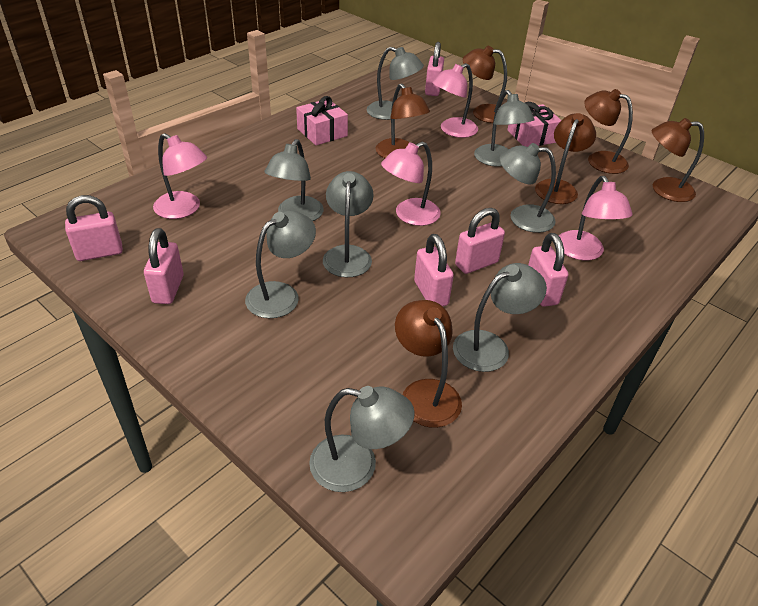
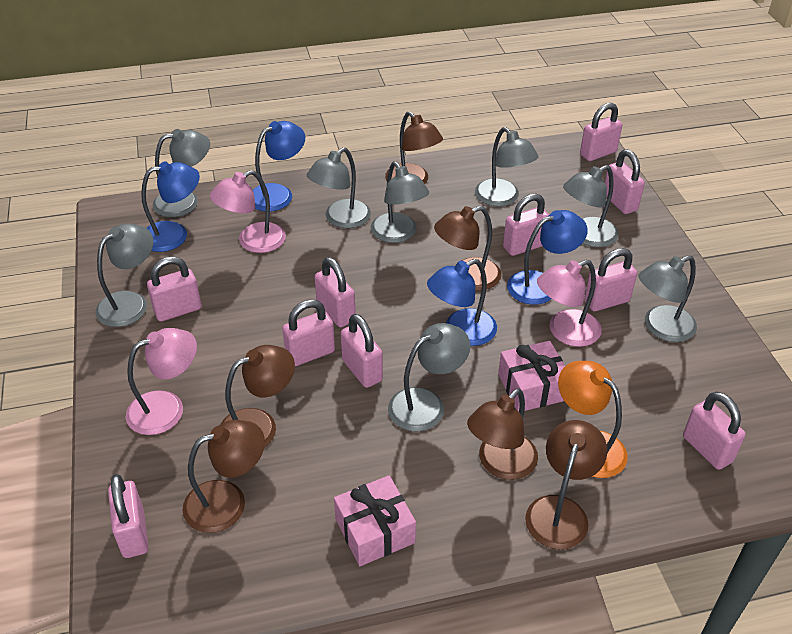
blue lamp: 0 -> 4
orange lamp: 0 -> 1
pink lamp: 4 -> 3
pink padlock: 6 -> 10

